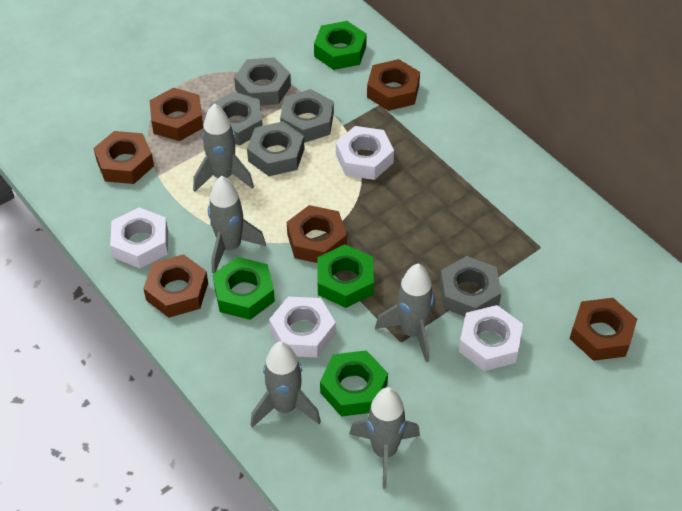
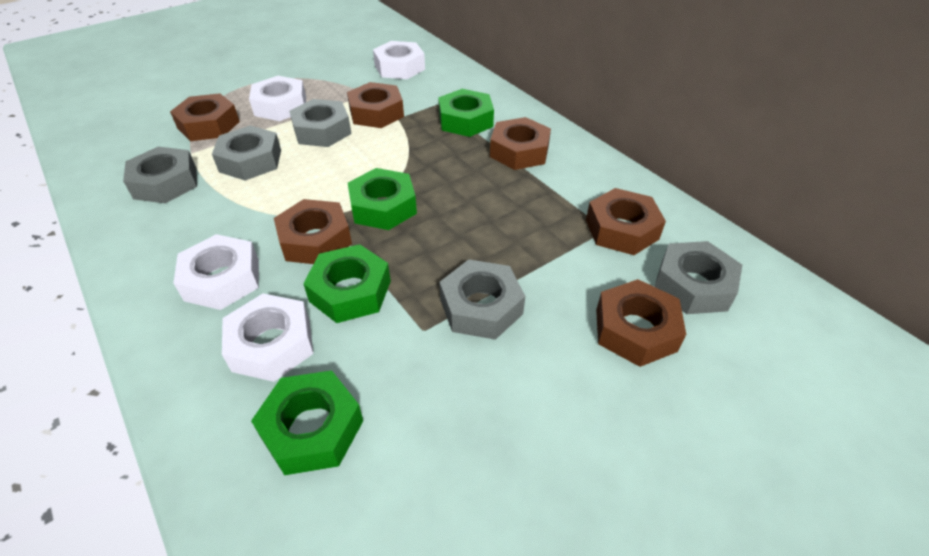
grey rocket: 5 -> 0

